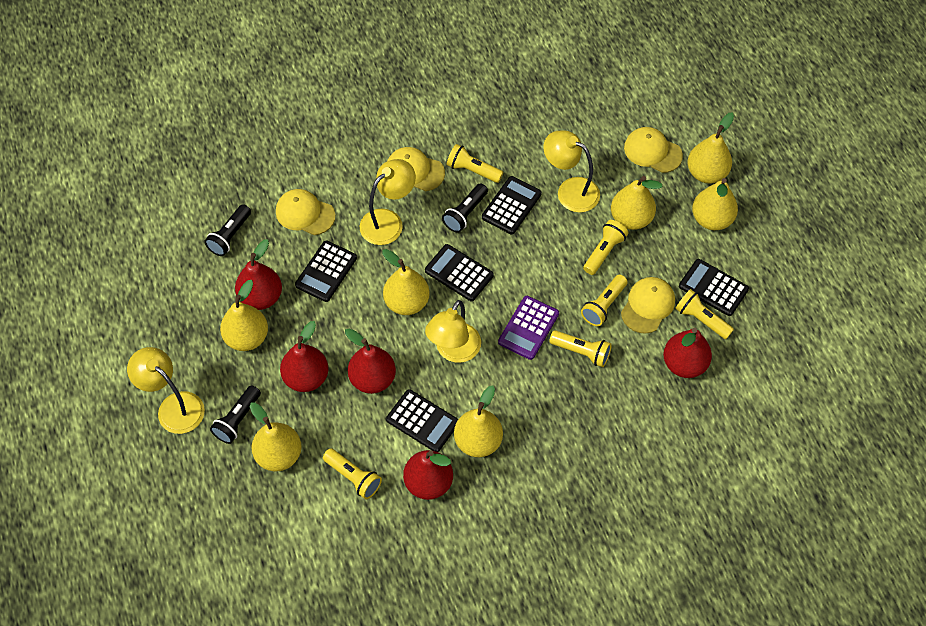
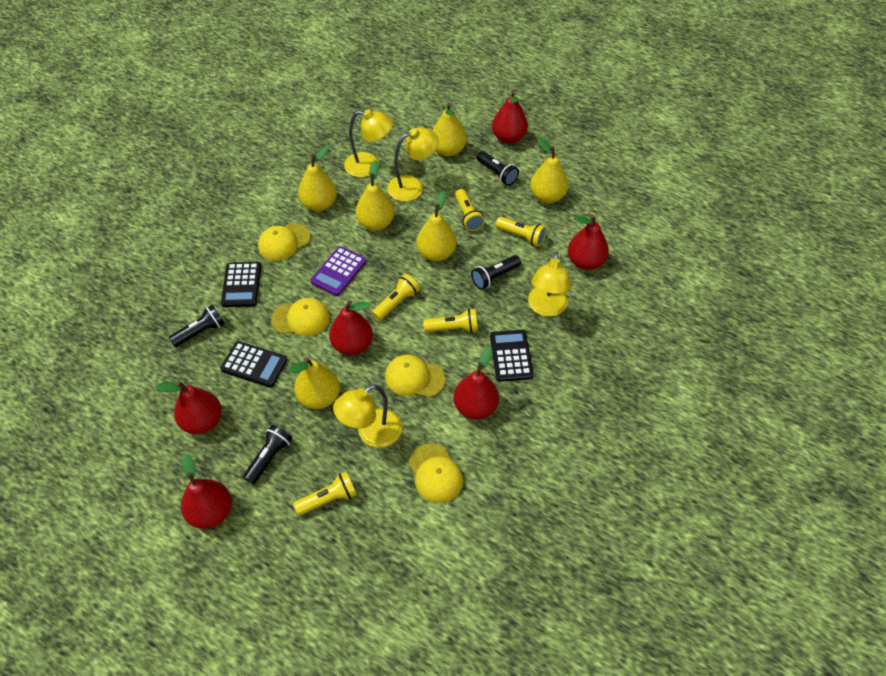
black calculator: 5 -> 3
black flashlight: 3 -> 4
red pear: 5 -> 6
yellow flashlight: 6 -> 5
yellow pear: 7 -> 6

